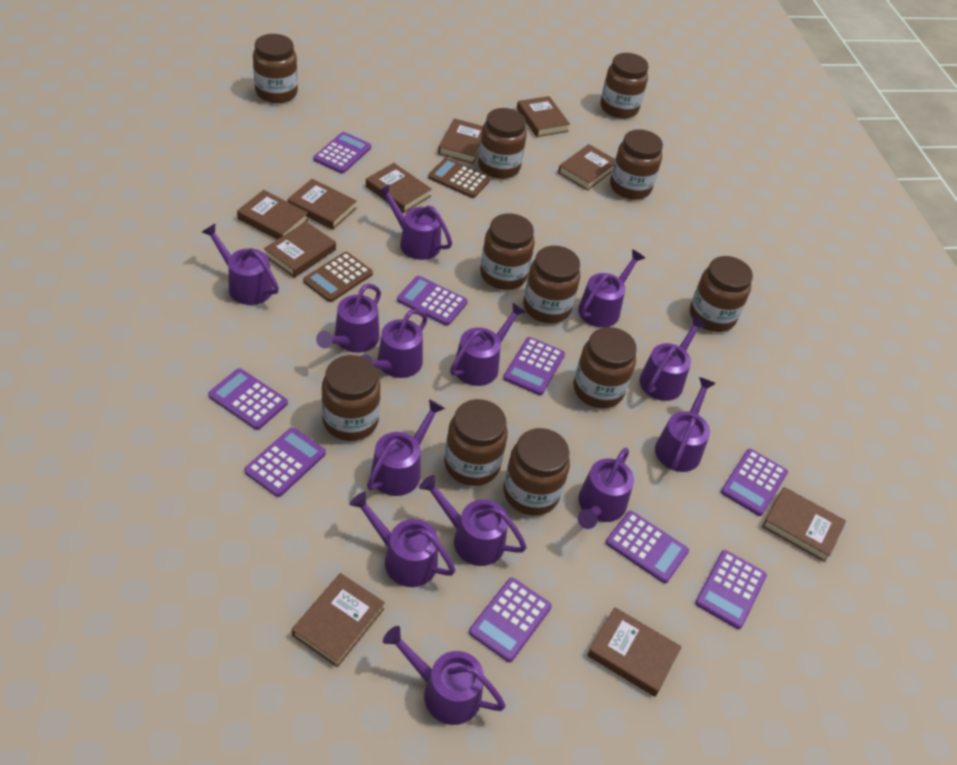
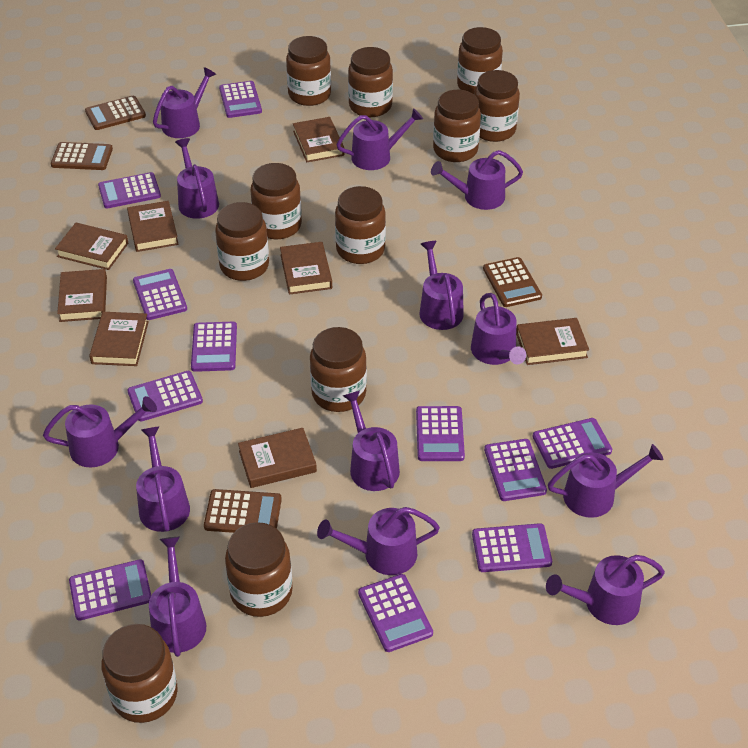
brown book: 10 -> 8
brown calculator: 2 -> 4
purple calculator: 9 -> 11

